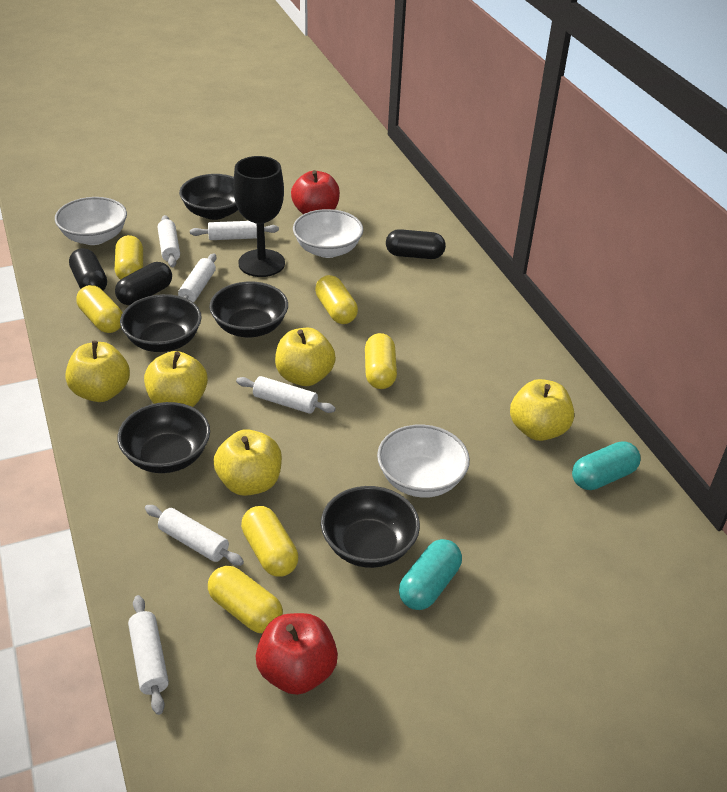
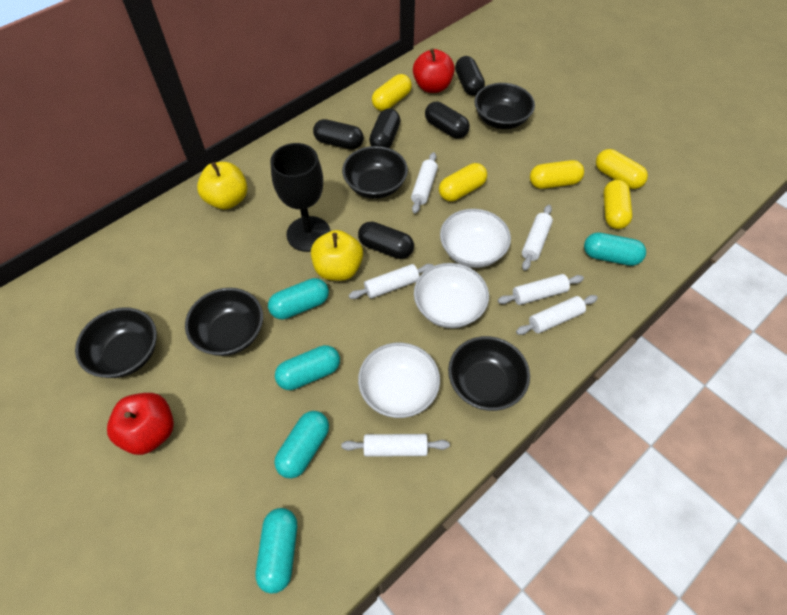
black capsule: 3 -> 5
turquoise capsule: 2 -> 5
yellow apple: 5 -> 2
yellow capsule: 6 -> 5

